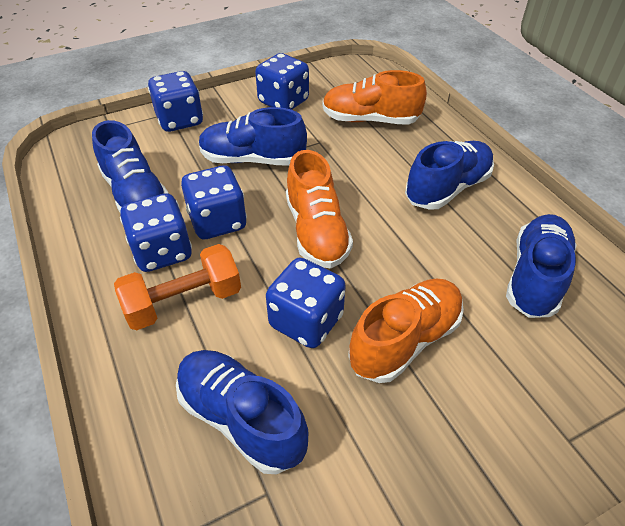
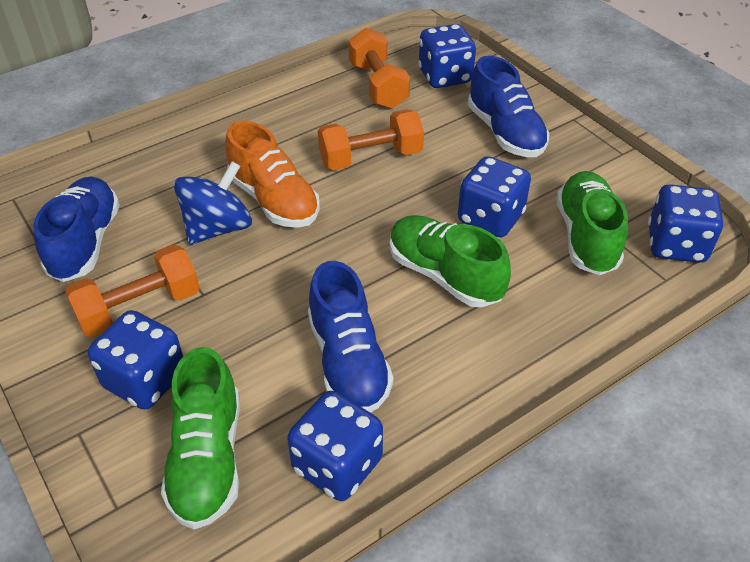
blue shoe: 5 -> 3
blue spinning top: 0 -> 1
green shoe: 0 -> 3
orange dumbbell: 1 -> 3
orange shoe: 3 -> 1

